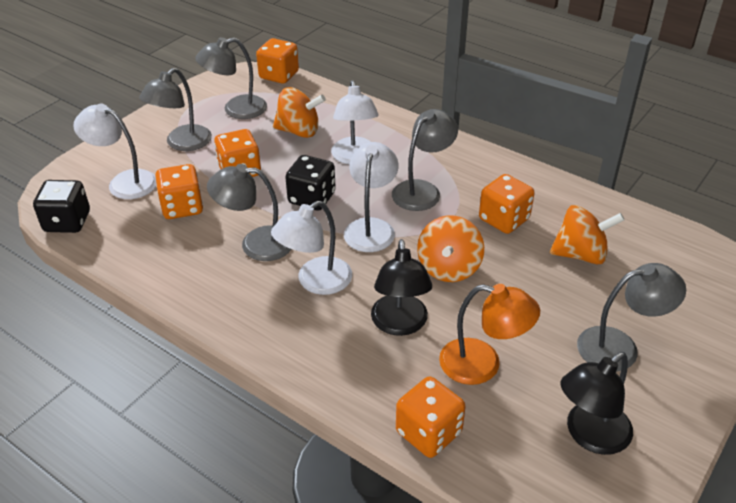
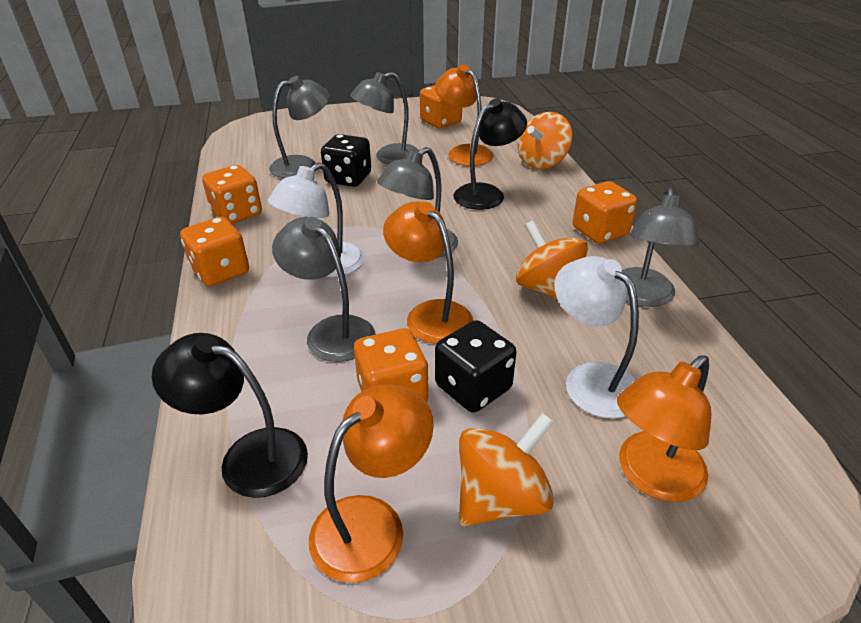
orange lamp: 1 -> 4
white lamp: 4 -> 2

